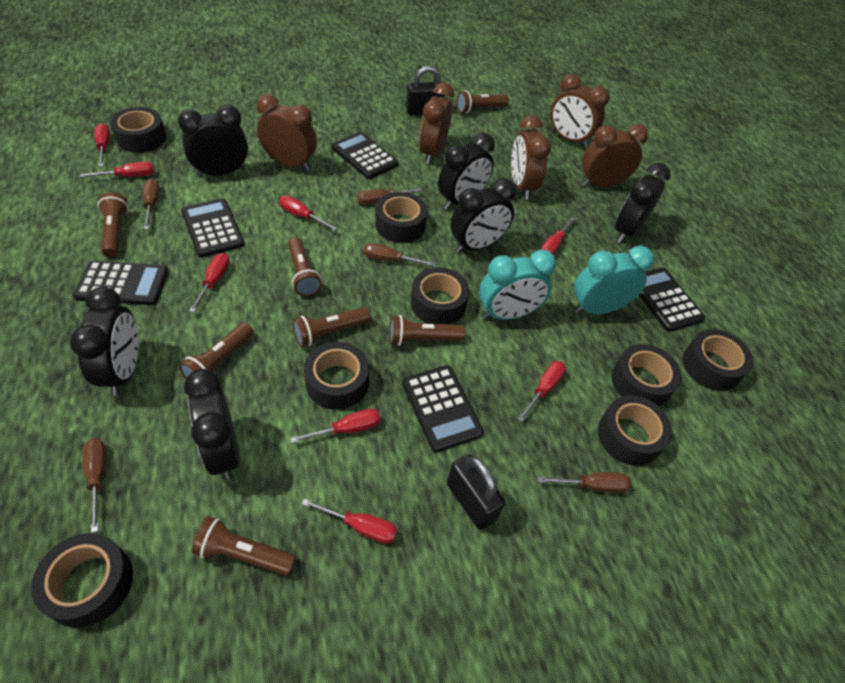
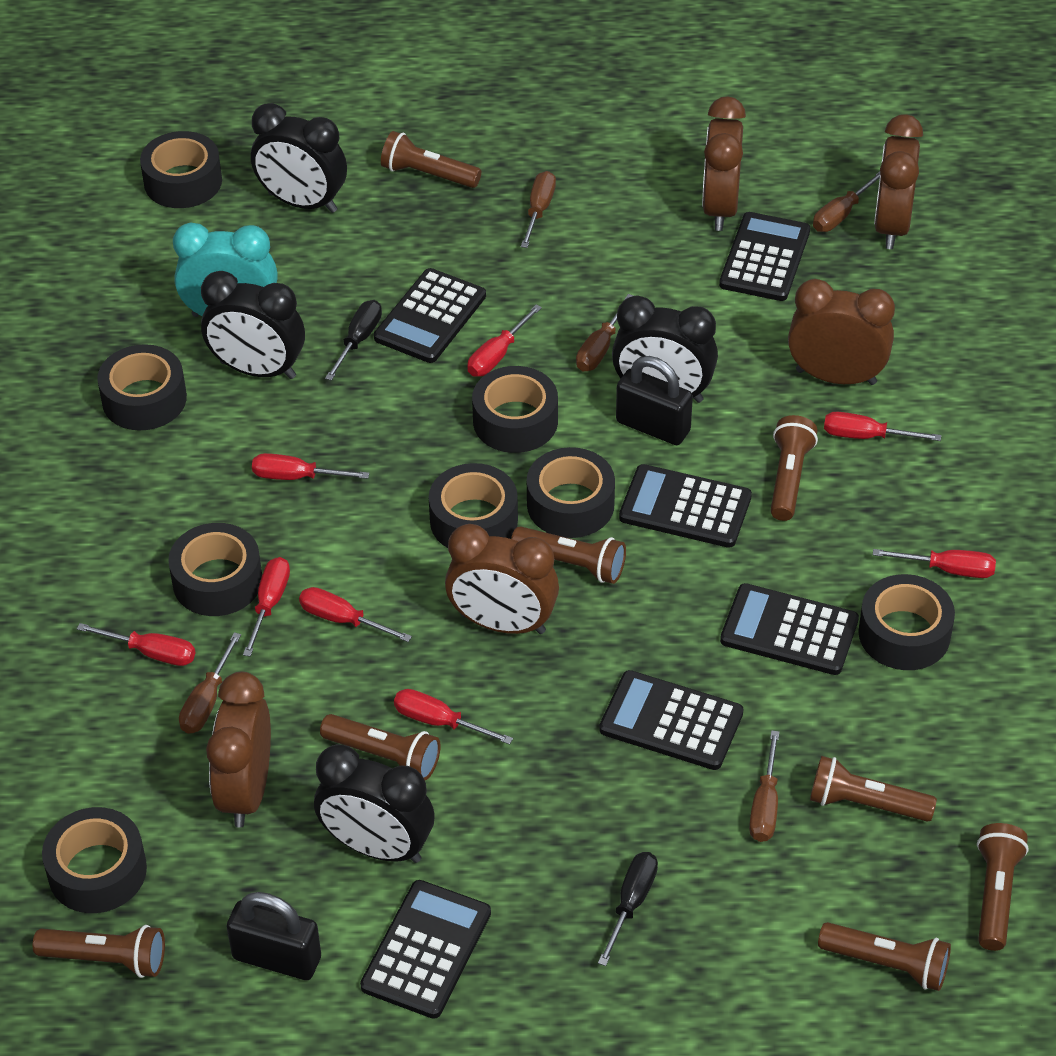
black calculator: 5 -> 6
black clock: 6 -> 4
black screwdriver: 0 -> 2
brown flashlight: 7 -> 8
turquoise clock: 2 -> 1

